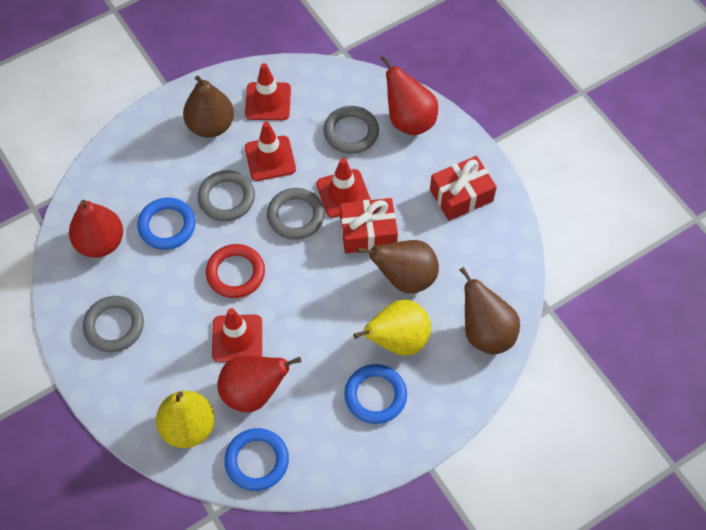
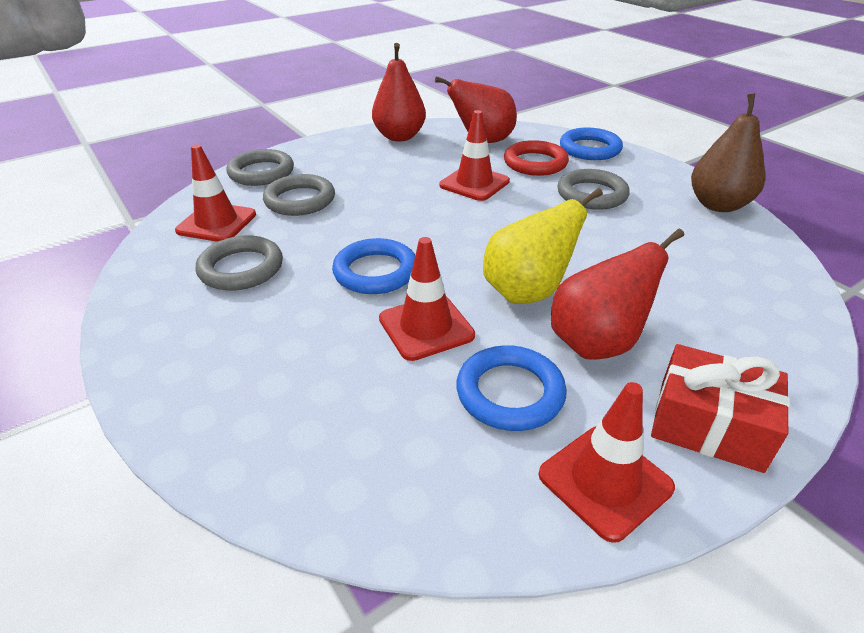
brown pear: 3 -> 1
red gift: 2 -> 1
yellow pear: 2 -> 1

